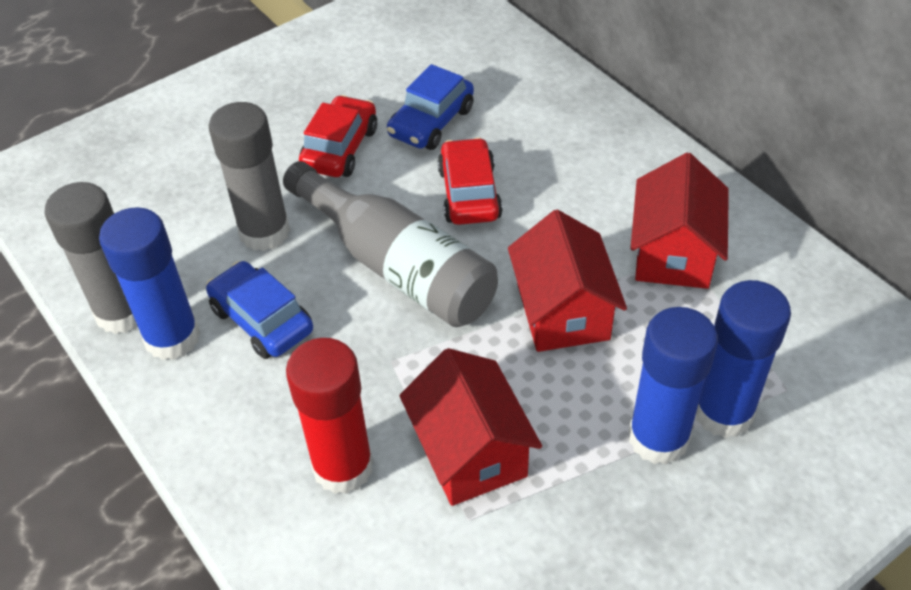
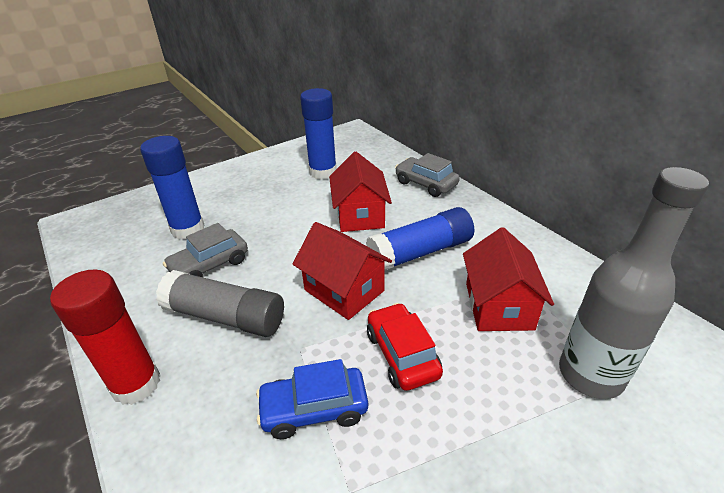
blue car: 2 -> 1
grey car: 0 -> 2
grey glue stick: 2 -> 1
red car: 2 -> 1

